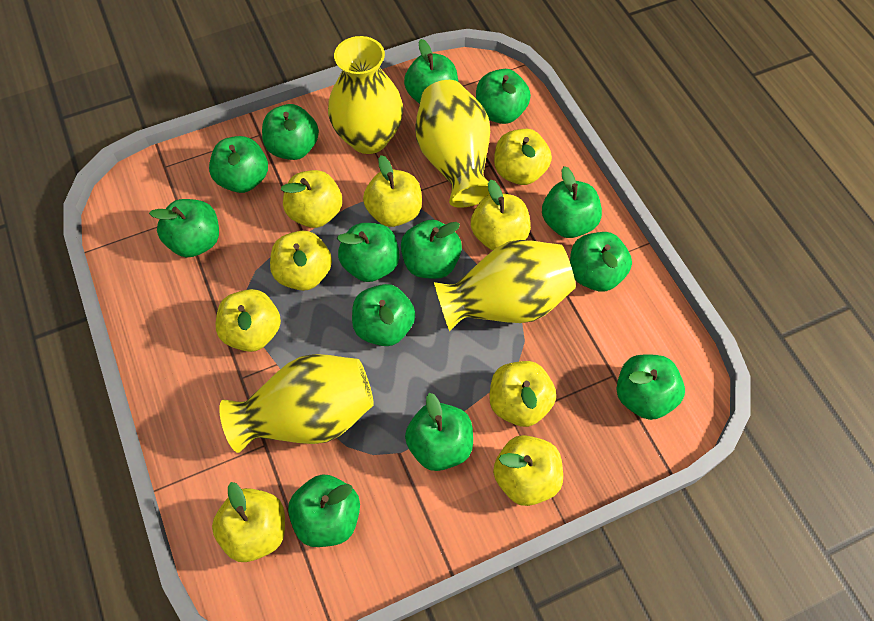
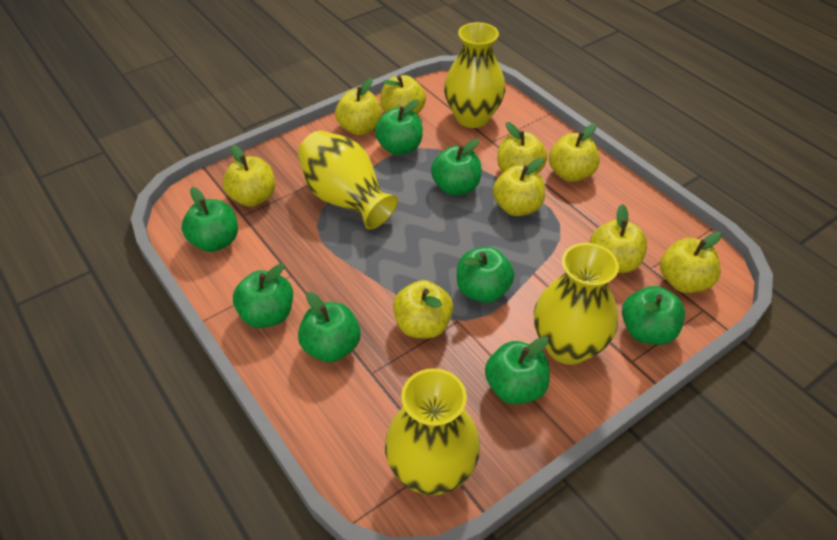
green apple: 13 -> 8

